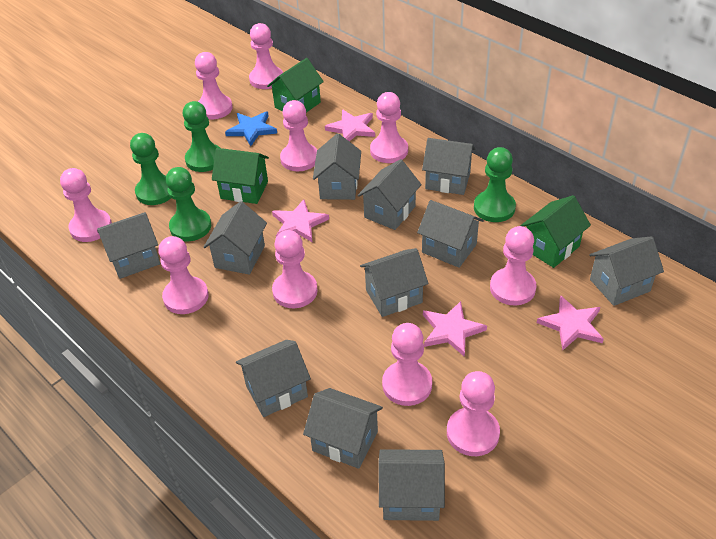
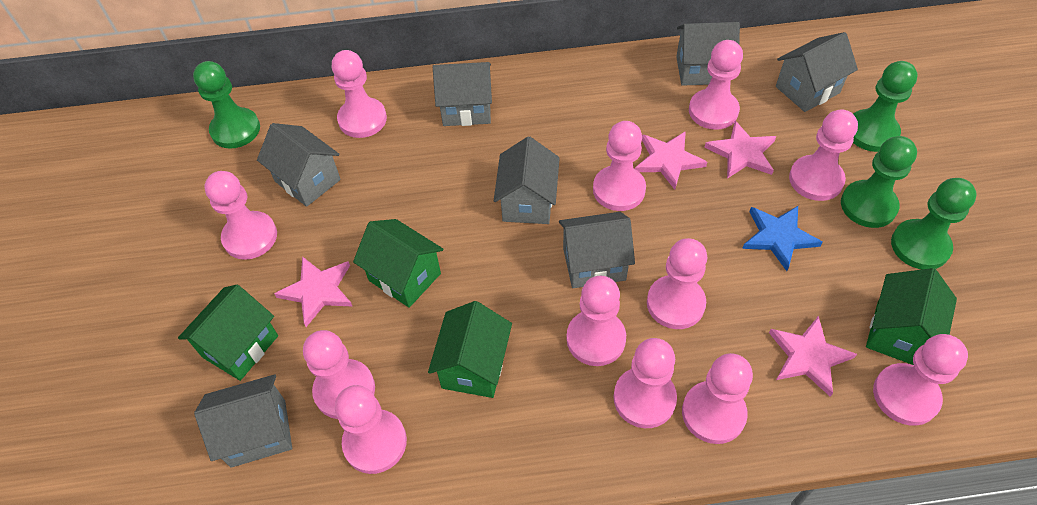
green house: 3 -> 4
grey house: 11 -> 7
pink pawn: 10 -> 12

